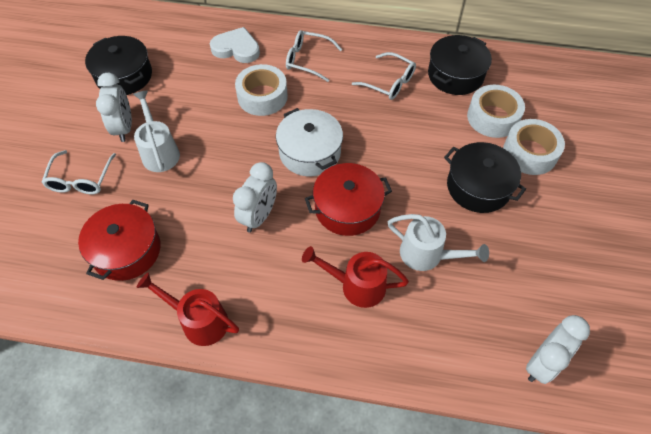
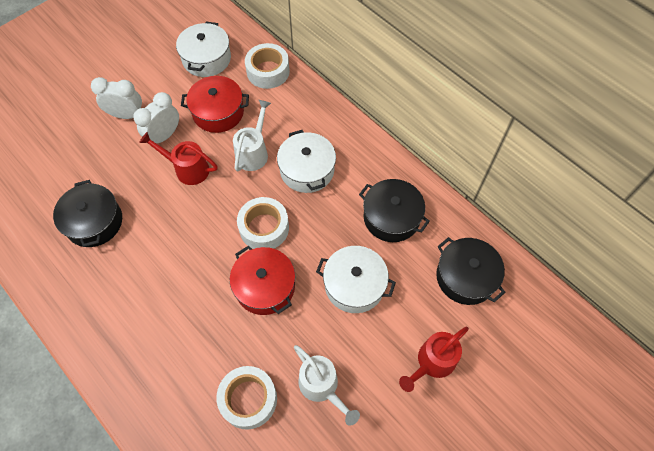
white clock: 3 -> 2
white glasses: 3 -> 0
white heart: 1 -> 0
white pot: 1 -> 3

